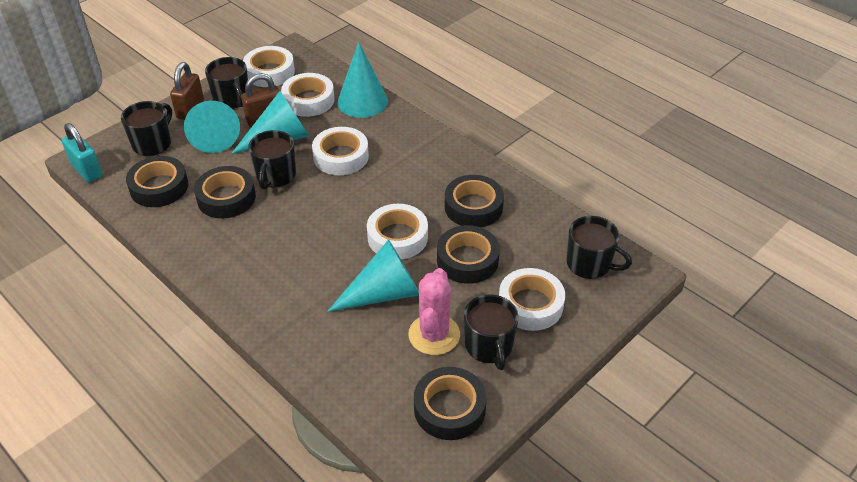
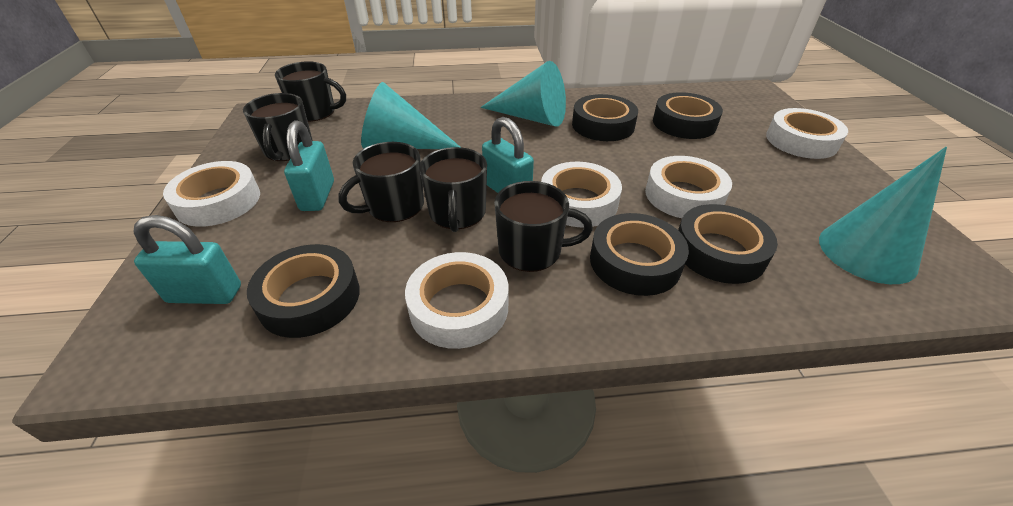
brown padlock: 2 -> 0
pink cactus: 1 -> 0
turquoise cone: 4 -> 3
turquoise padlock: 1 -> 3

